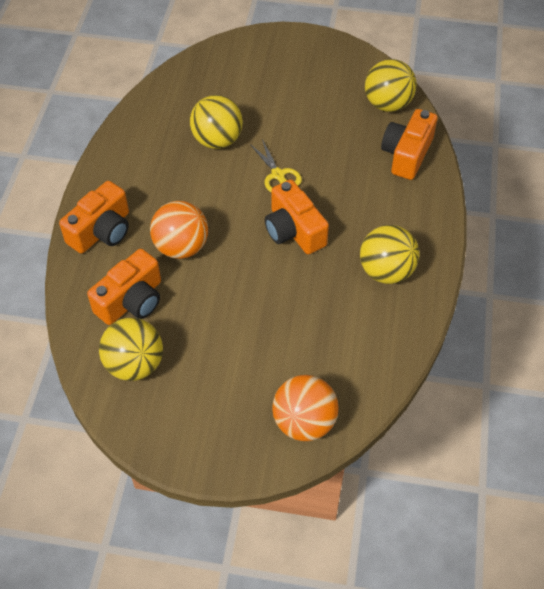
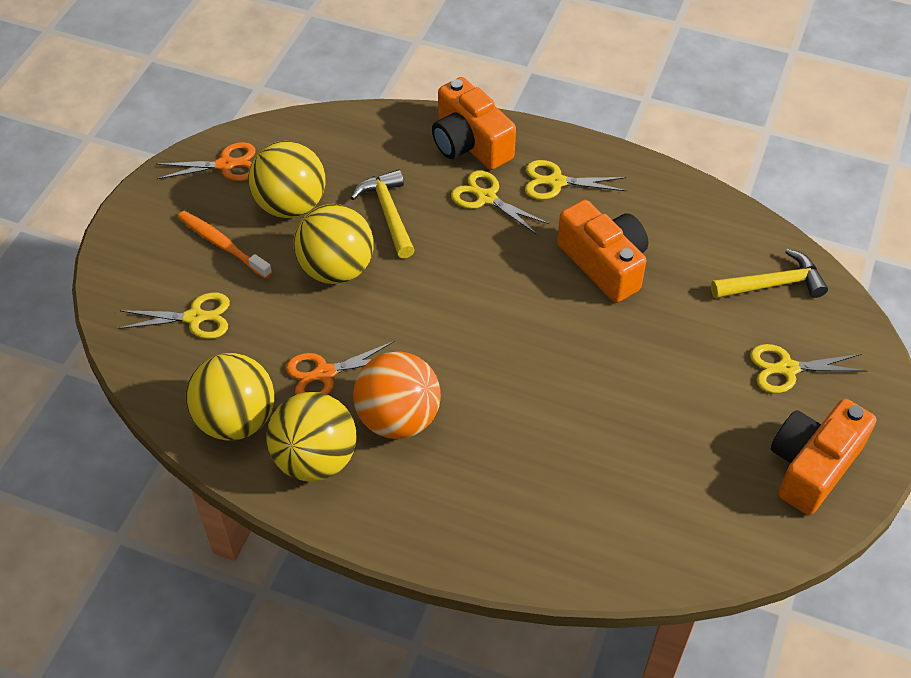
orange ball: 2 -> 1
orange camera: 4 -> 3
orange scissors: 0 -> 2
orange toothbrush: 0 -> 1
yellow hammer: 0 -> 2
yellow scissors: 1 -> 4

